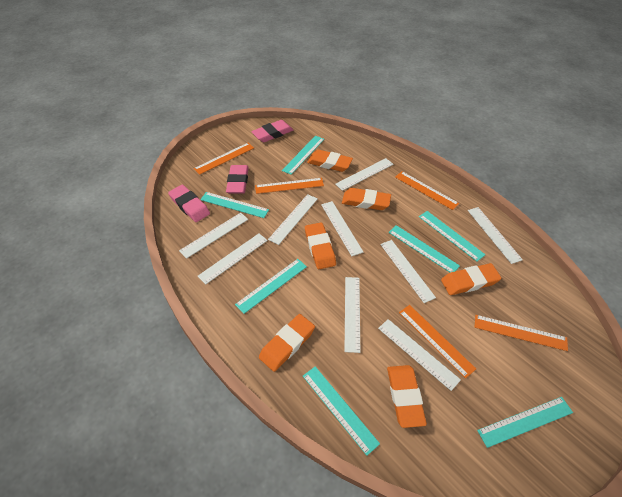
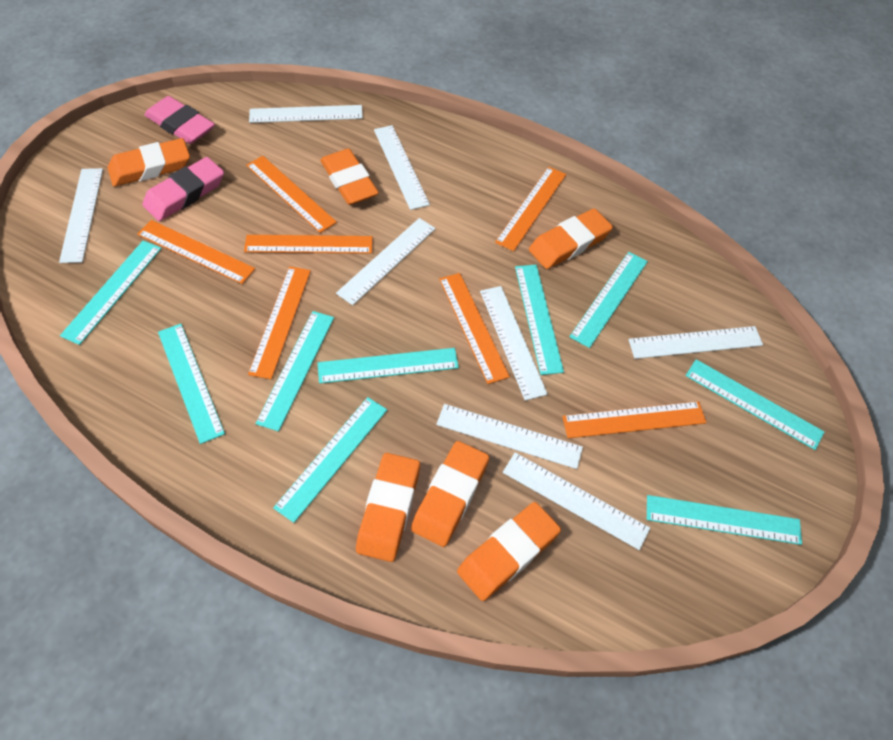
orange ruler: 5 -> 7
pink eraser: 3 -> 2
turquoise ruler: 7 -> 9
white ruler: 9 -> 8

